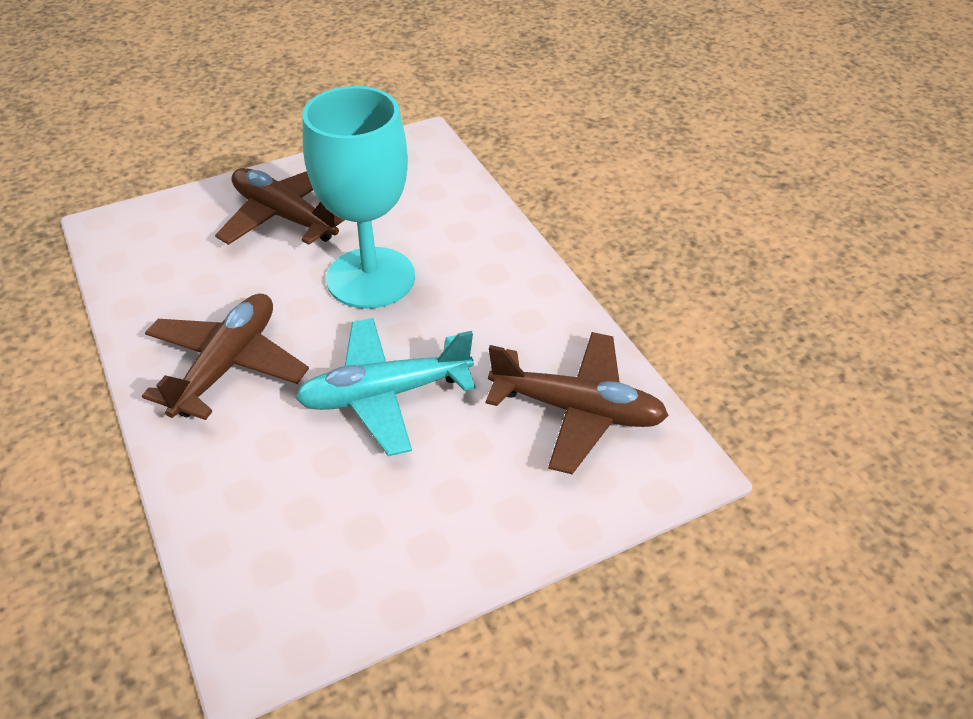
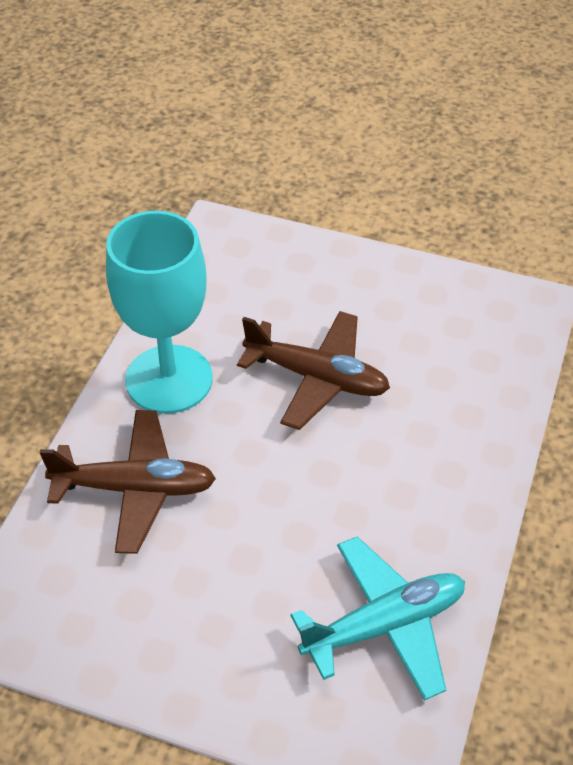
brown plane: 3 -> 2

